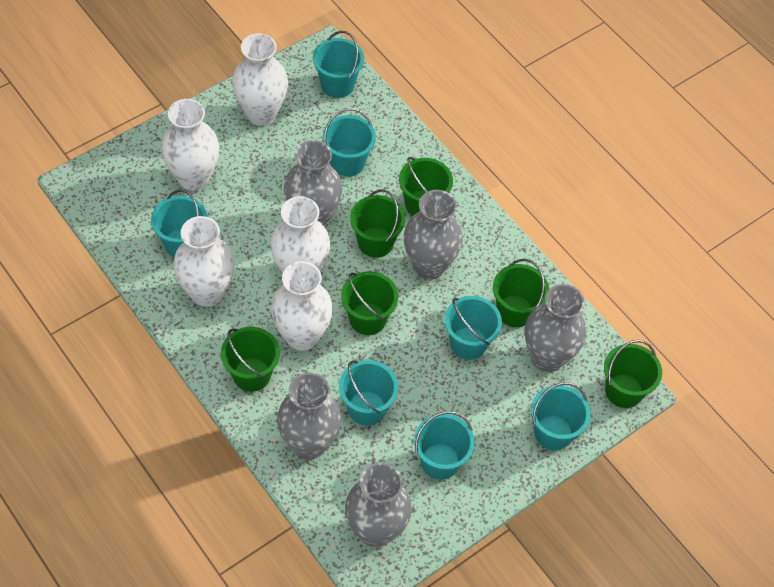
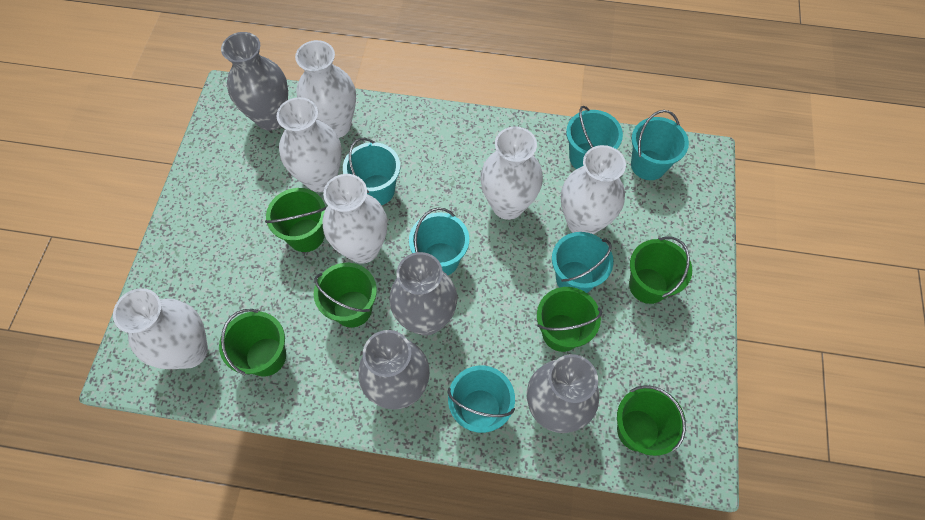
grey vase: 5 -> 4
turquoise bucket: 7 -> 6
white vase: 5 -> 6

